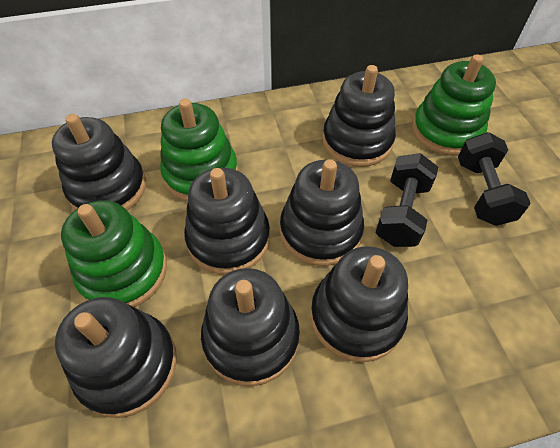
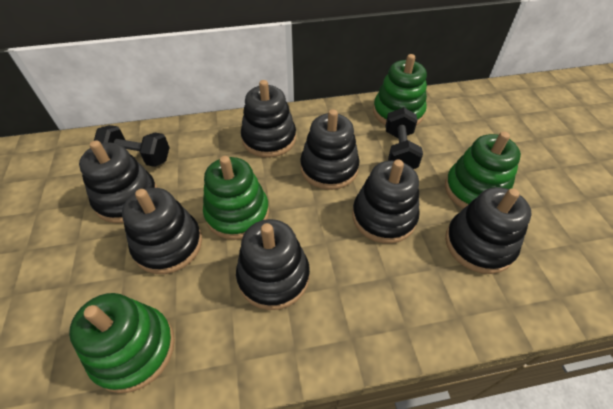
green stacking toy: 3 -> 4

